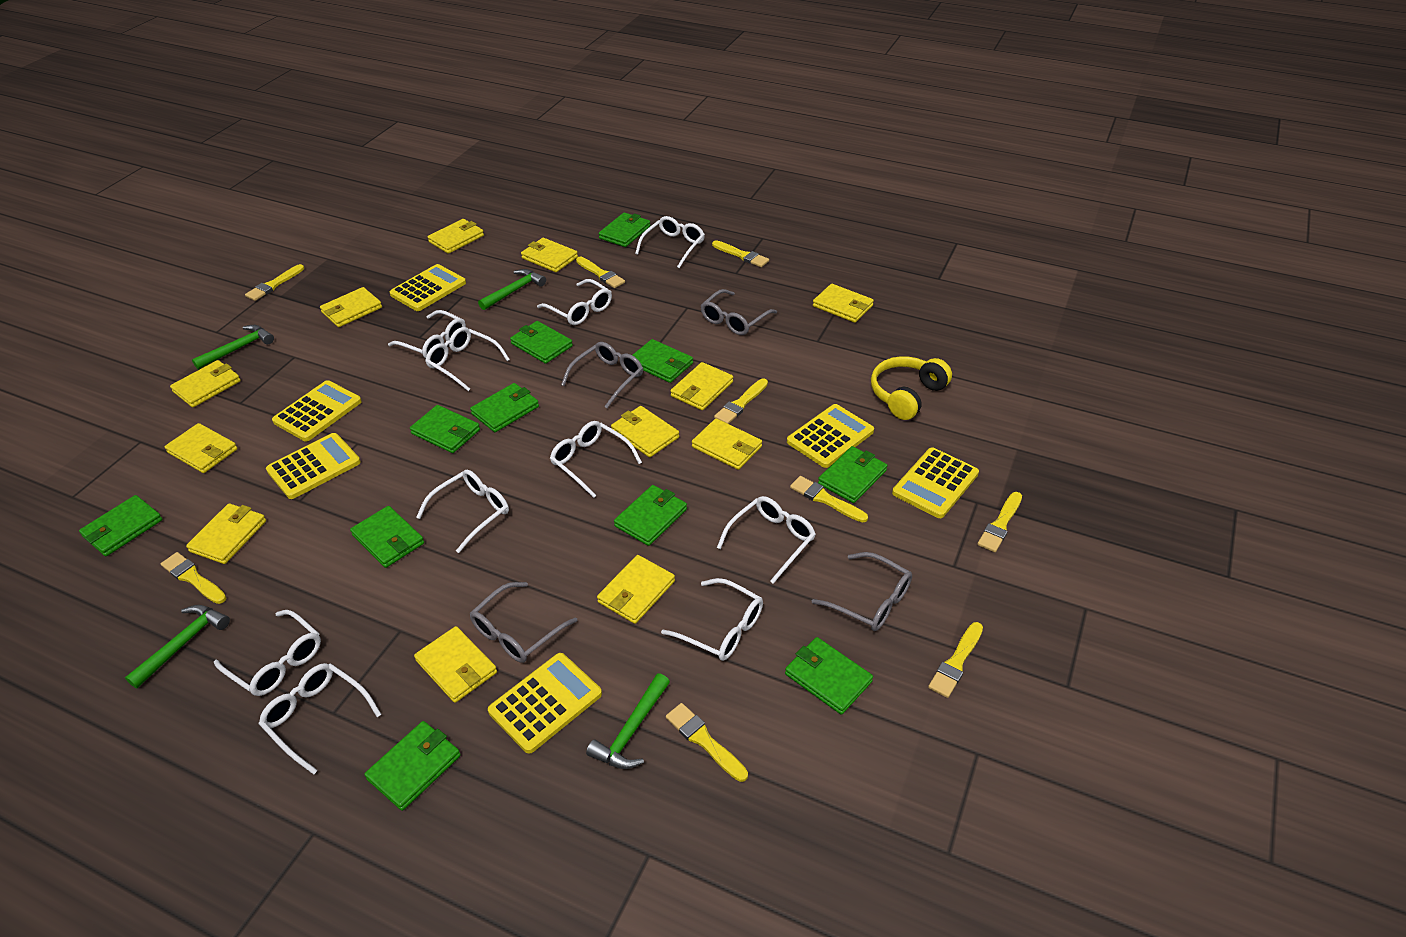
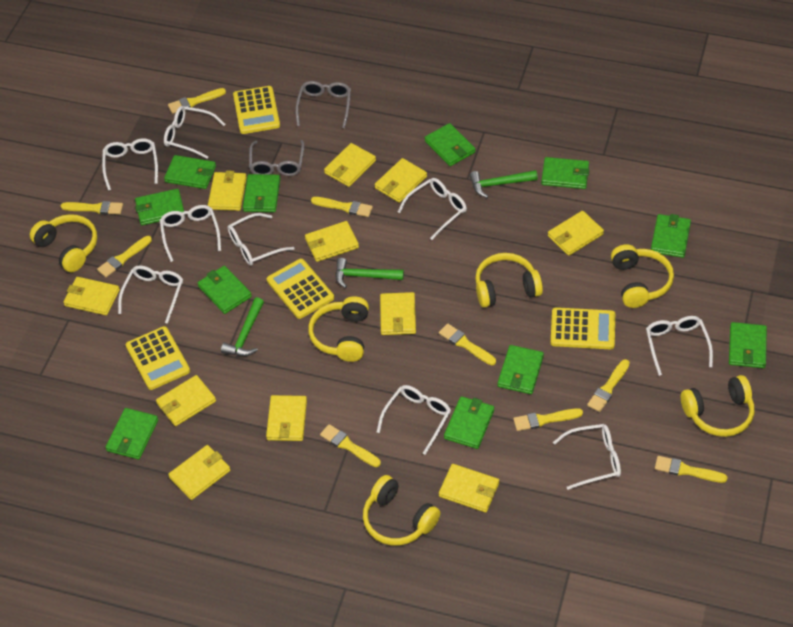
green hammer: 4 -> 3
grey glasses: 4 -> 2
white glasses: 10 -> 9
yellow calculator: 6 -> 4
yellow headphones: 1 -> 6
yellow wallet: 12 -> 11

